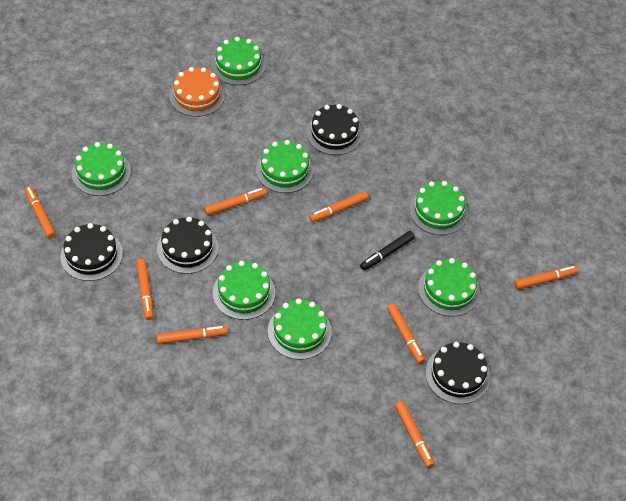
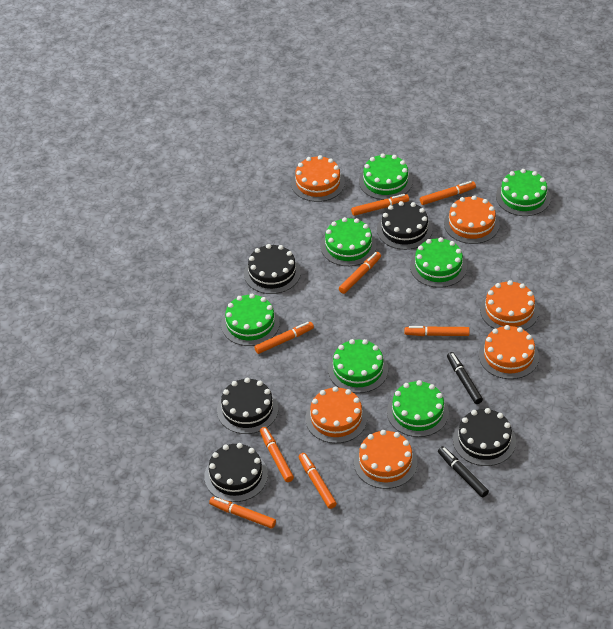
black cake: 4 -> 5
black marker: 1 -> 2
orange cake: 1 -> 6

